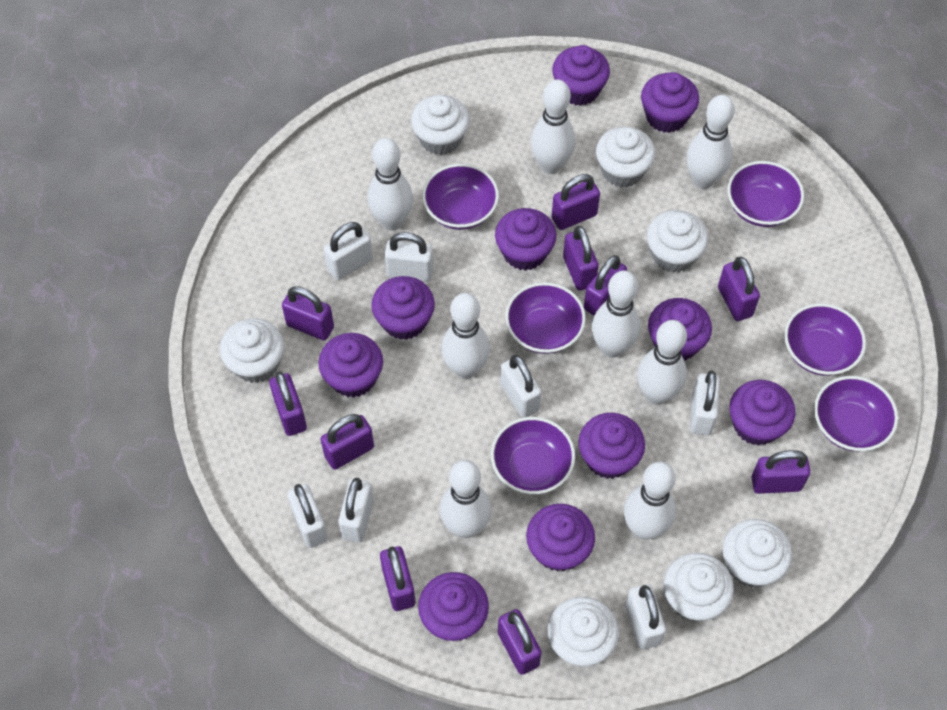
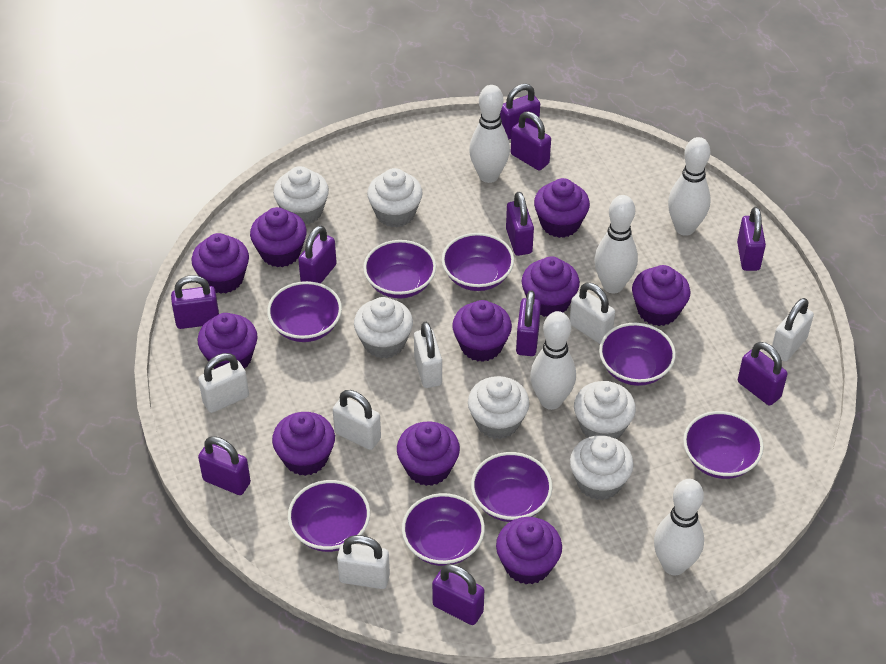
purple bowl: 6 -> 8
white bowling pin: 8 -> 5
white cupcake: 7 -> 6
white padlock: 7 -> 6

